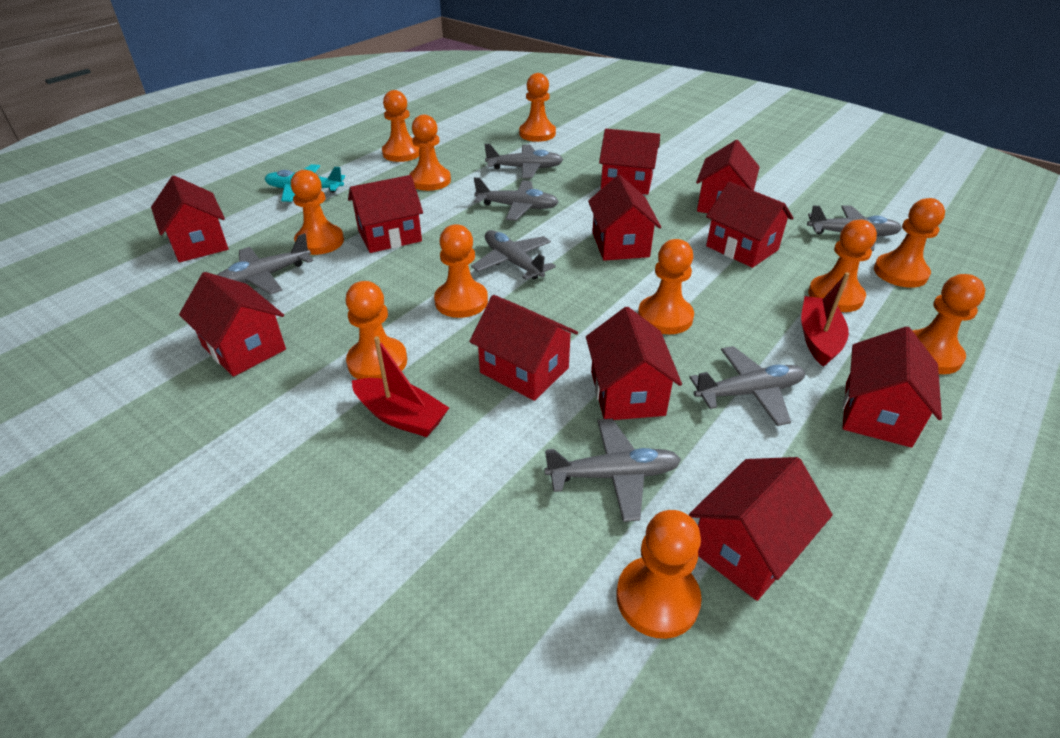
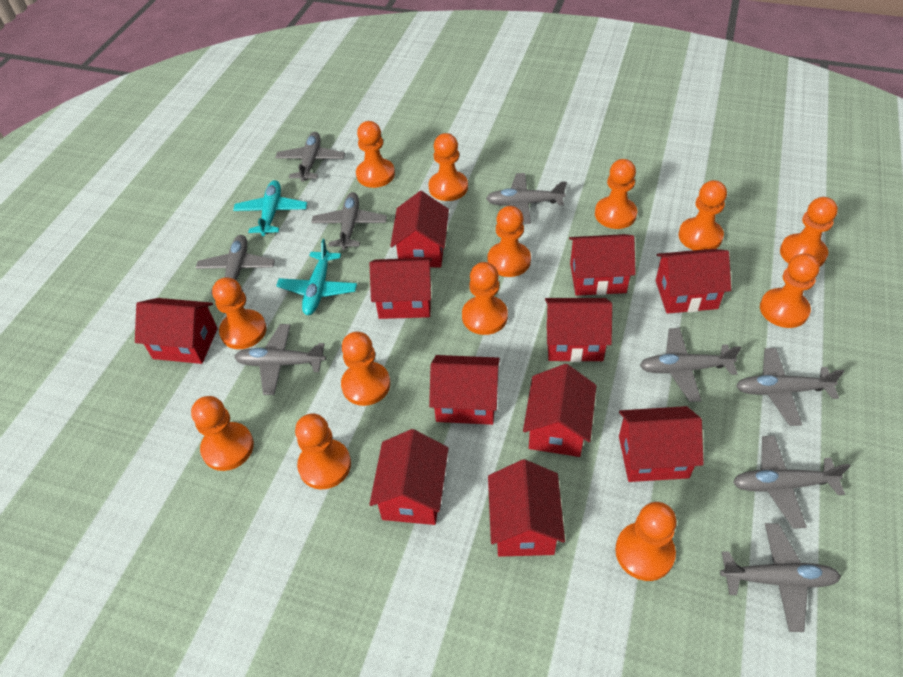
grey plane: 7 -> 9
orange pawn: 11 -> 13
red boat: 2 -> 0
turquoise plane: 1 -> 2

